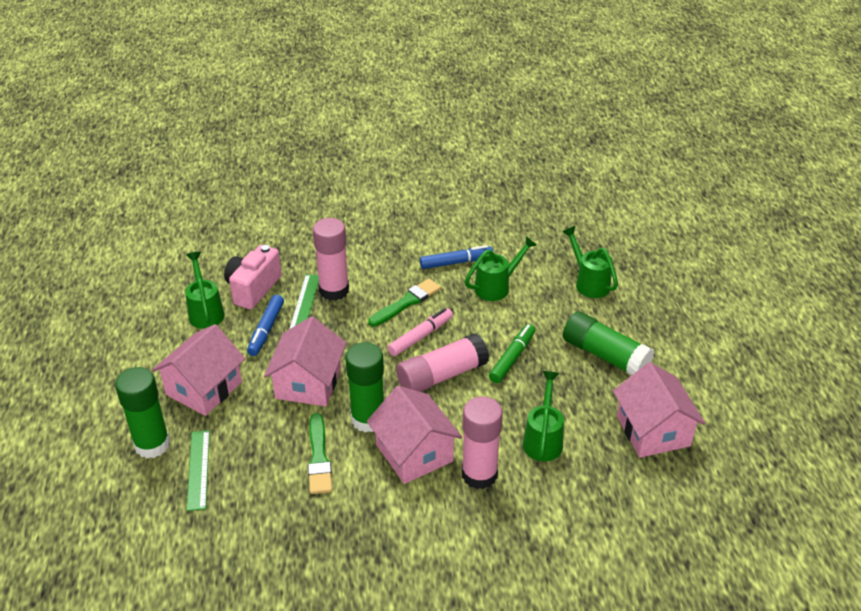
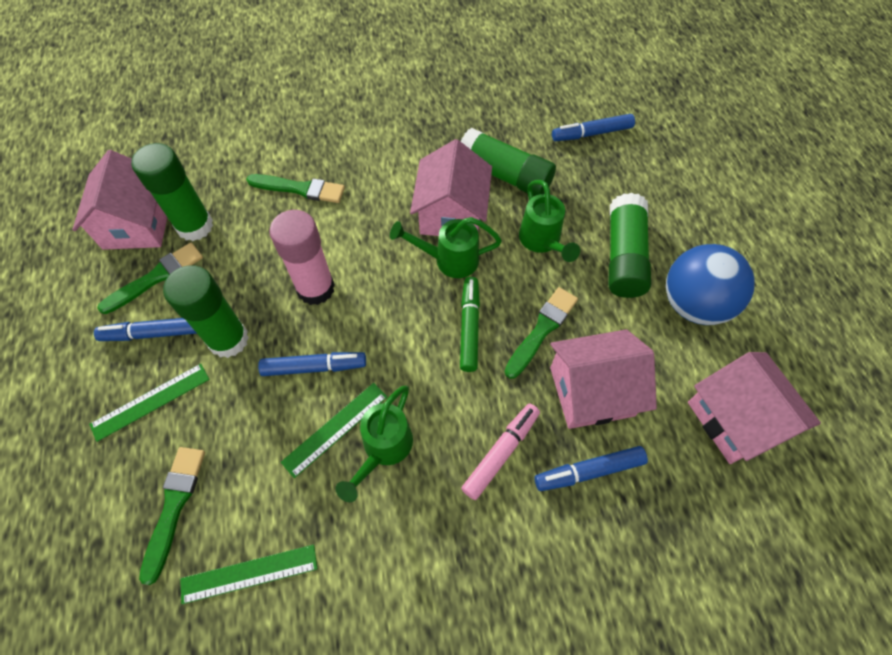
blue ball: 0 -> 1
blue marker: 2 -> 4
green brush: 2 -> 4
green glue stick: 3 -> 4
green ruler: 2 -> 3
green watering can: 4 -> 3
pink camera: 1 -> 0
pink glue stick: 3 -> 1

